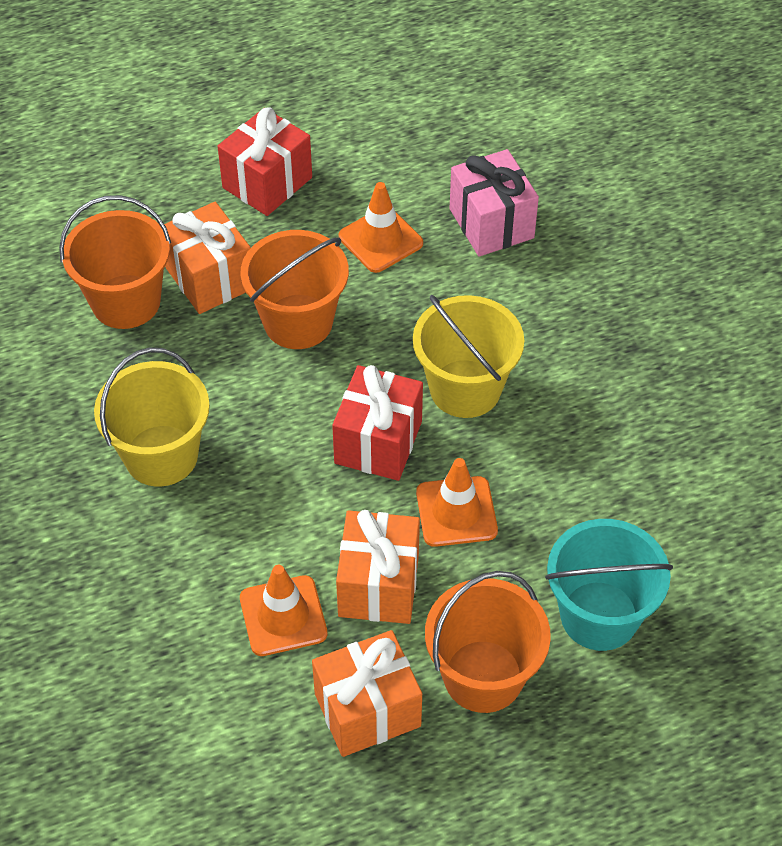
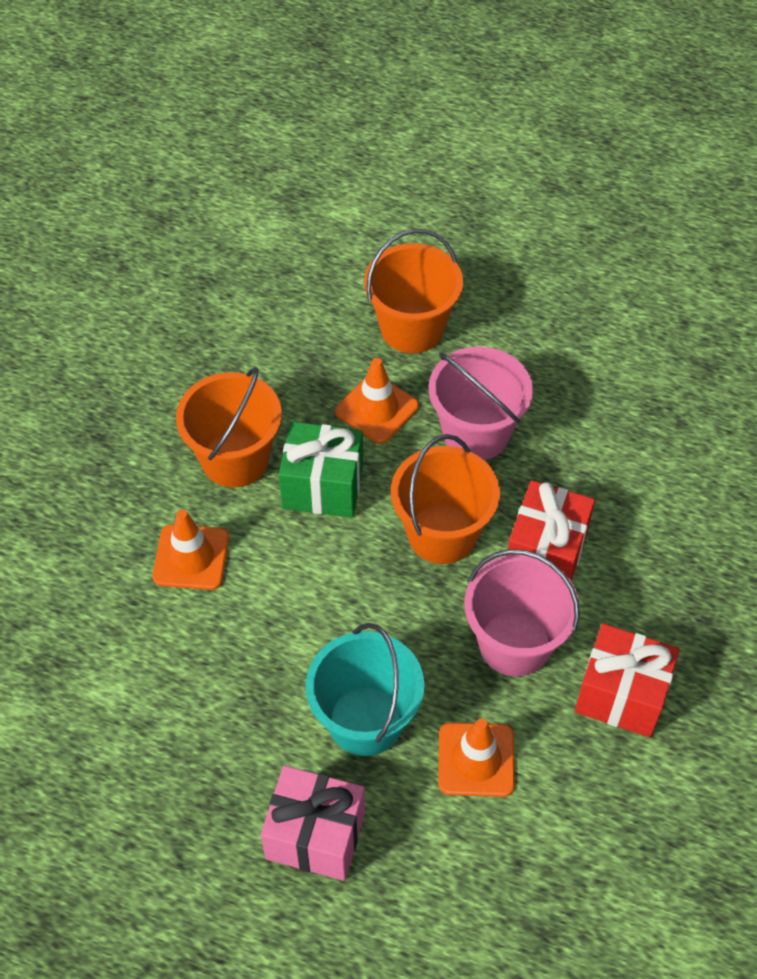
green gift: 0 -> 1
orange gift: 3 -> 0
pink bucket: 0 -> 2
yellow bucket: 2 -> 0

